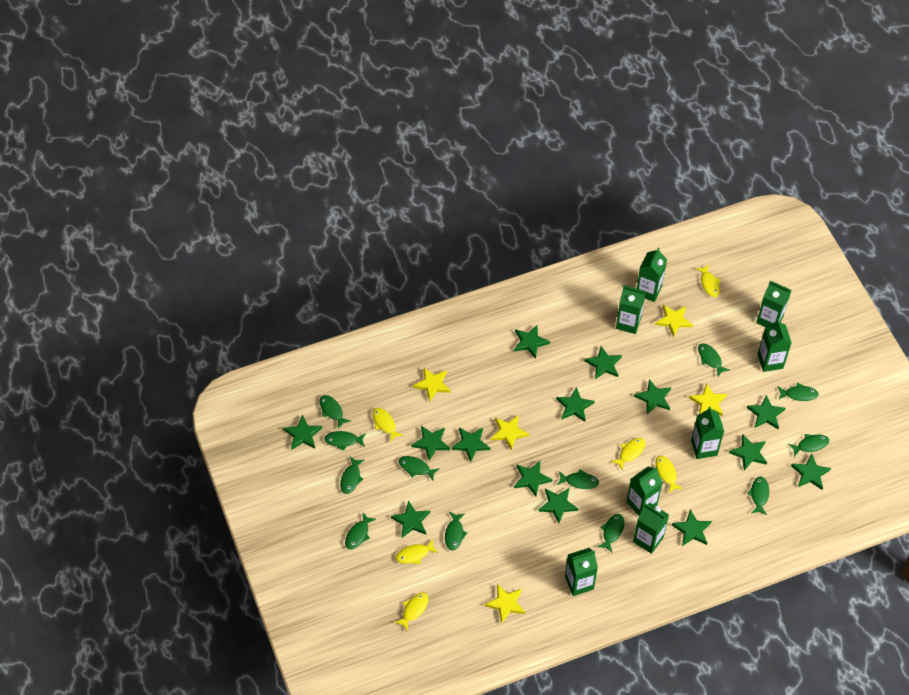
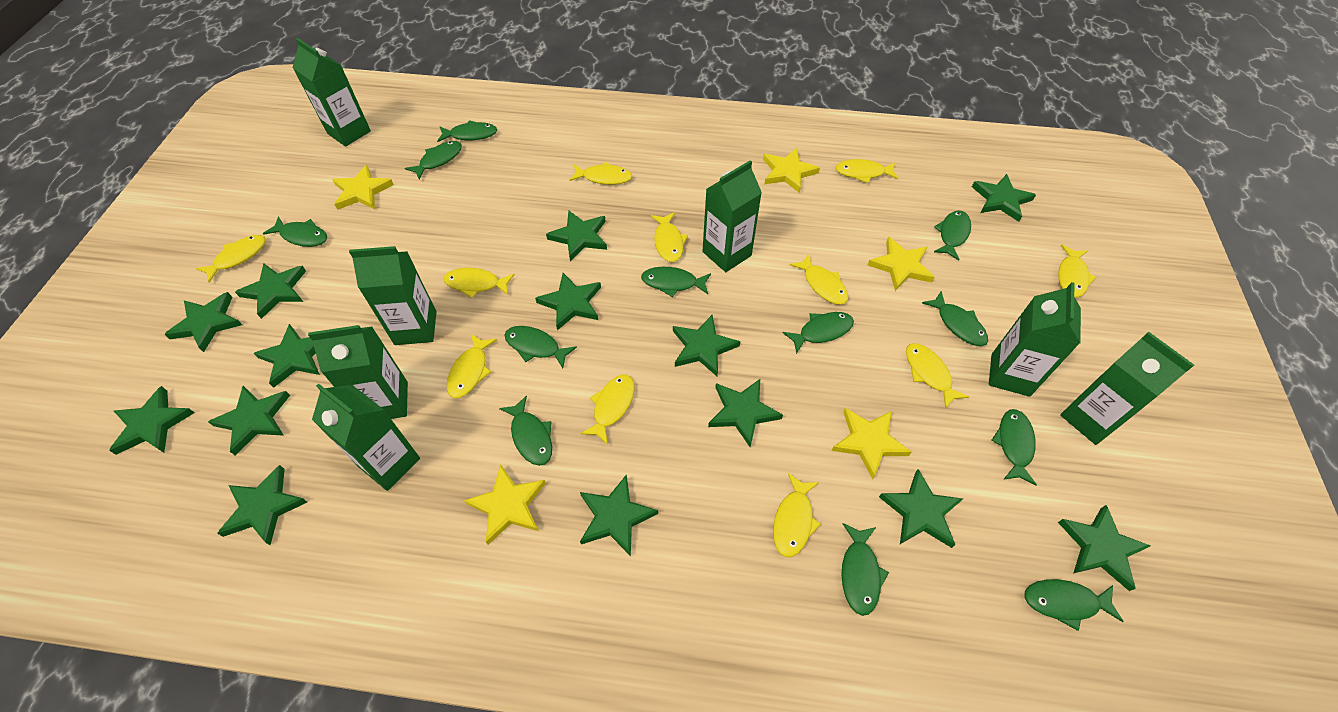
green carton: 8 -> 7
yellow fish: 6 -> 11

